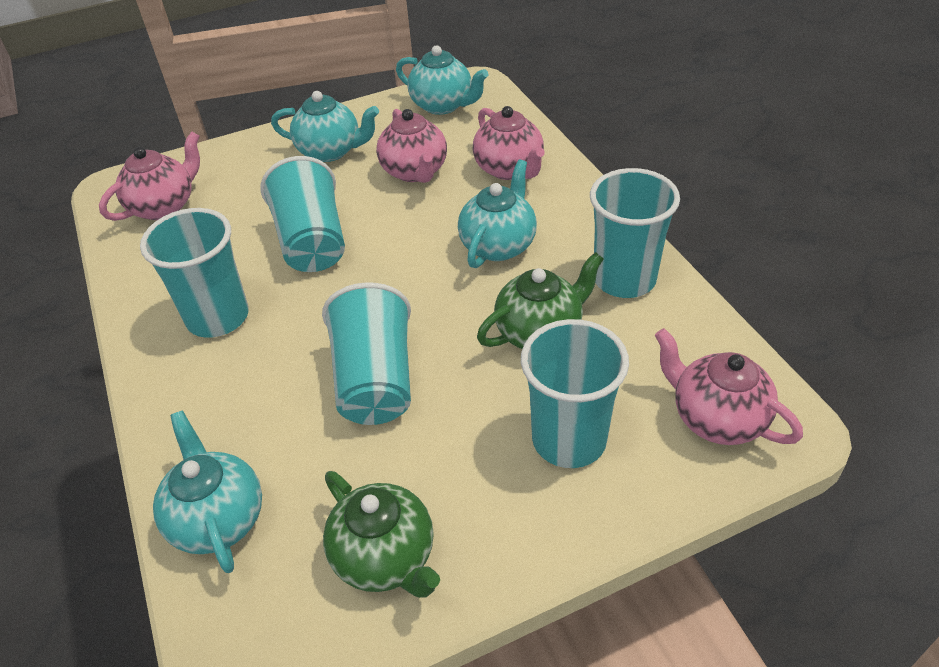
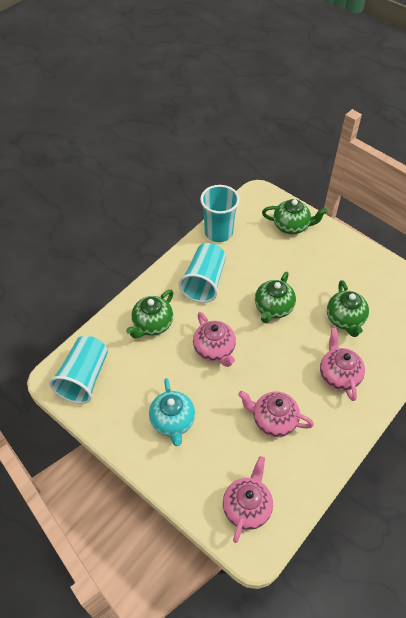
green teapot: 2 -> 4
turquoise cup: 5 -> 3
turquoise teapot: 4 -> 1

